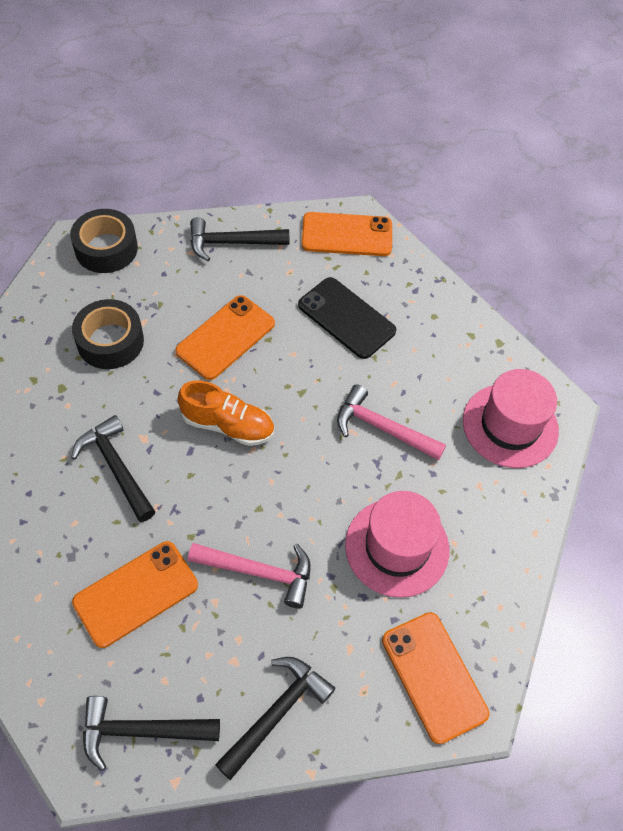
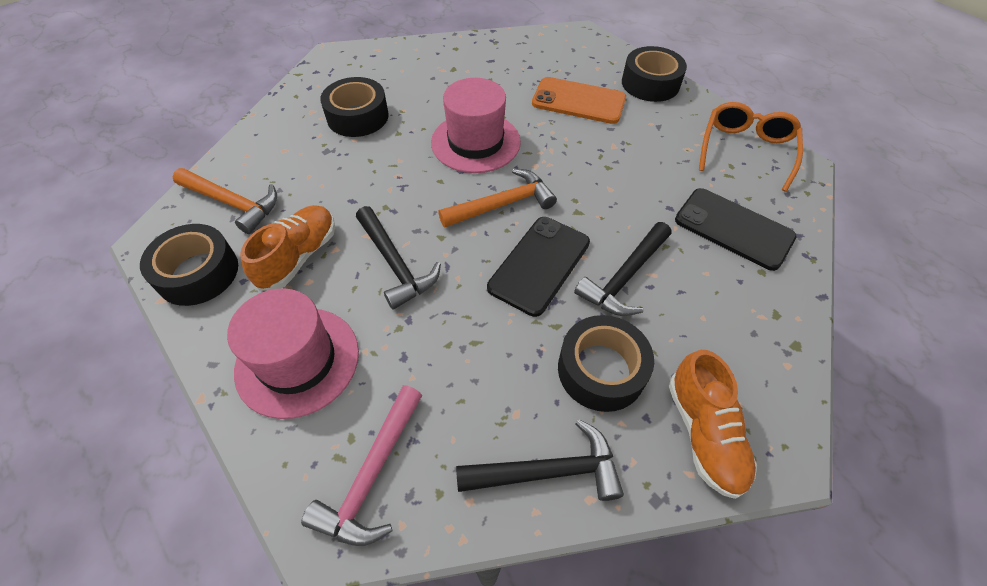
black hammer: 4 -> 3
black phone: 1 -> 2
black tape: 2 -> 4
orange glasses: 0 -> 1
orange hammer: 0 -> 2
orange phone: 4 -> 1
orange shoe: 1 -> 2
pink hammer: 2 -> 1

